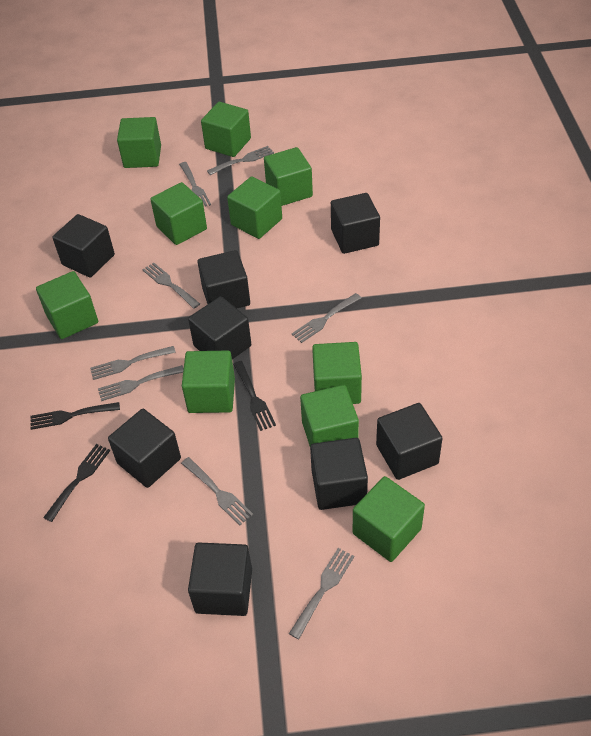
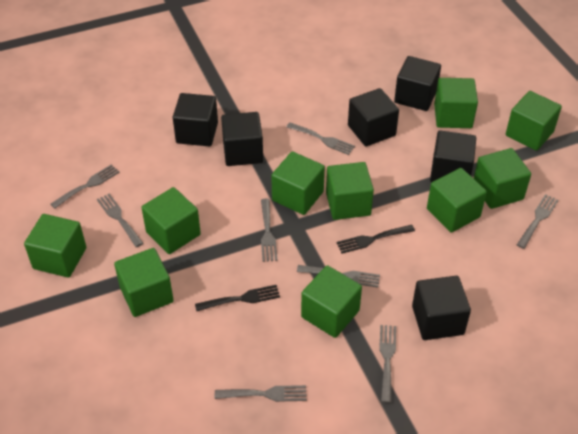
black cube: 8 -> 6
black fork: 3 -> 2

